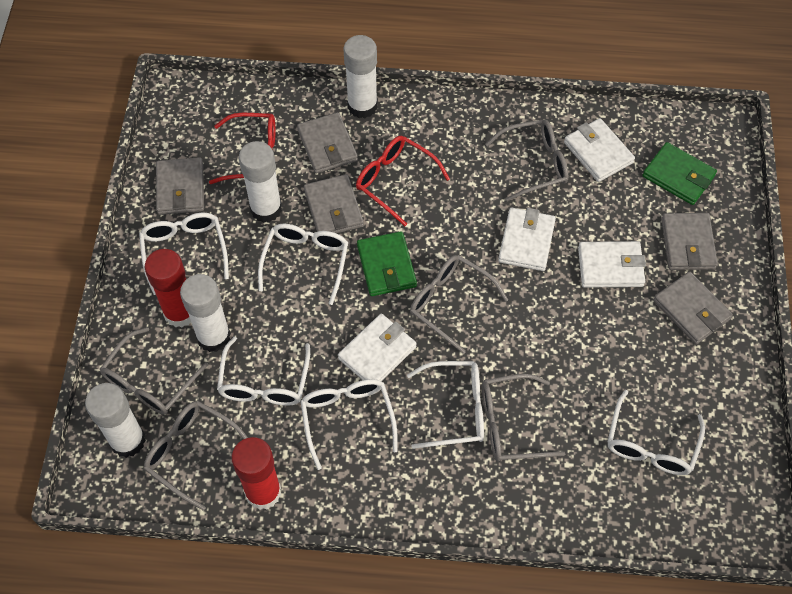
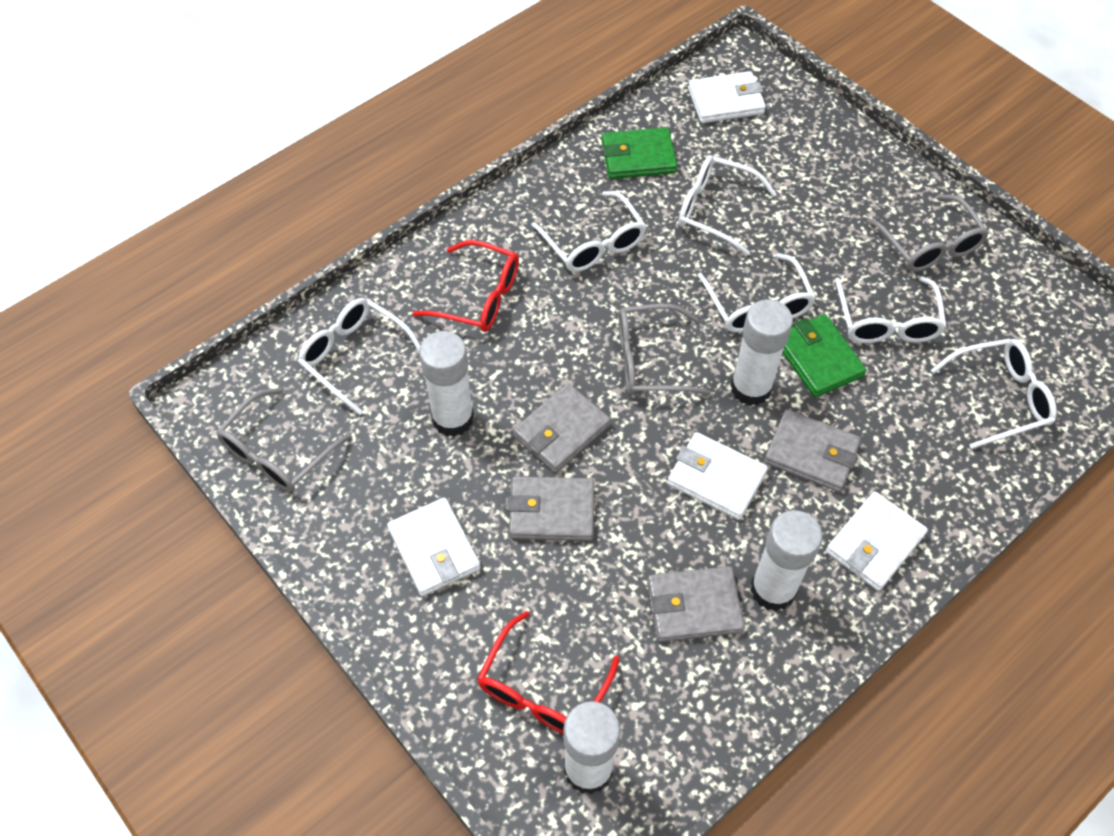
grey glasses: 5 -> 3
grey wallet: 5 -> 4
red glue stick: 2 -> 0

